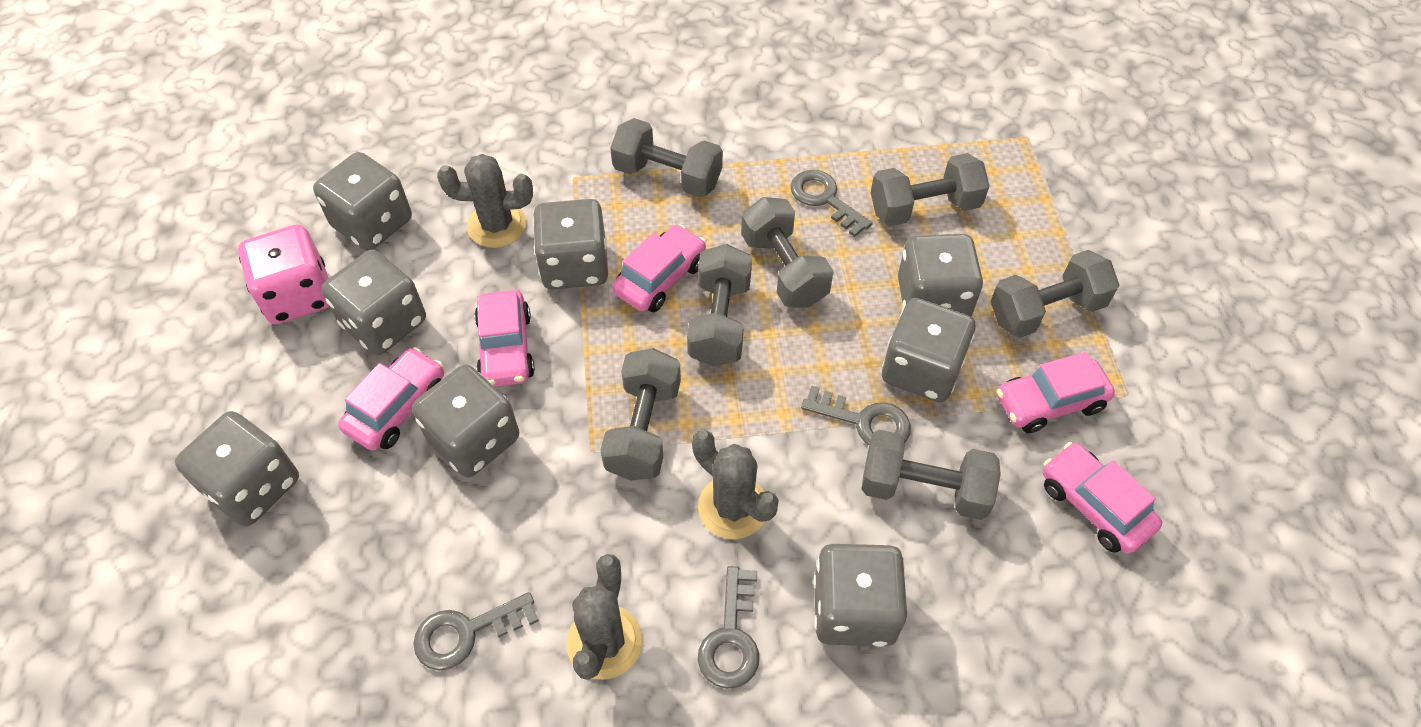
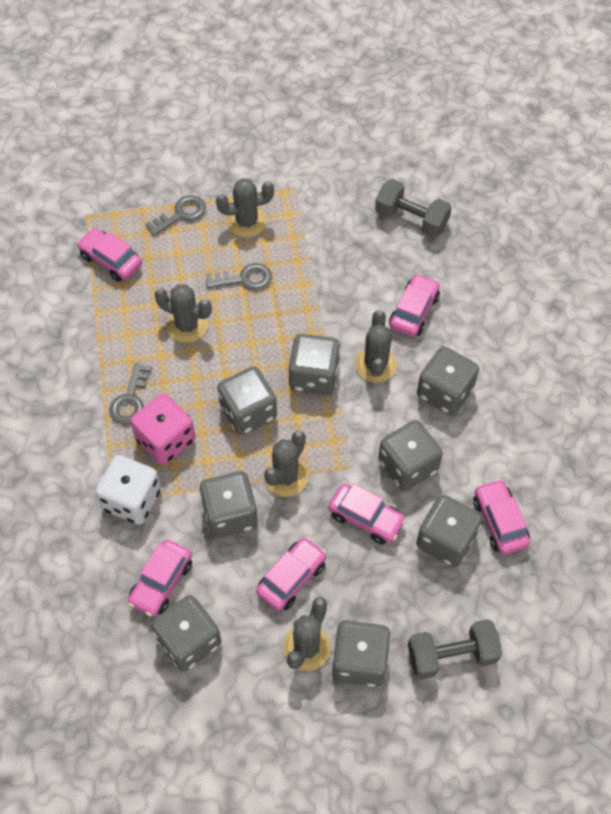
grey cactus: 3 -> 5
grey dumbbell: 7 -> 2
grey key: 4 -> 3
pink car: 5 -> 6
white dice: 0 -> 1

